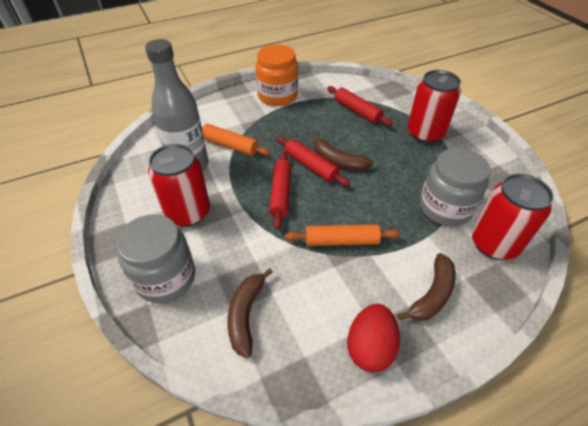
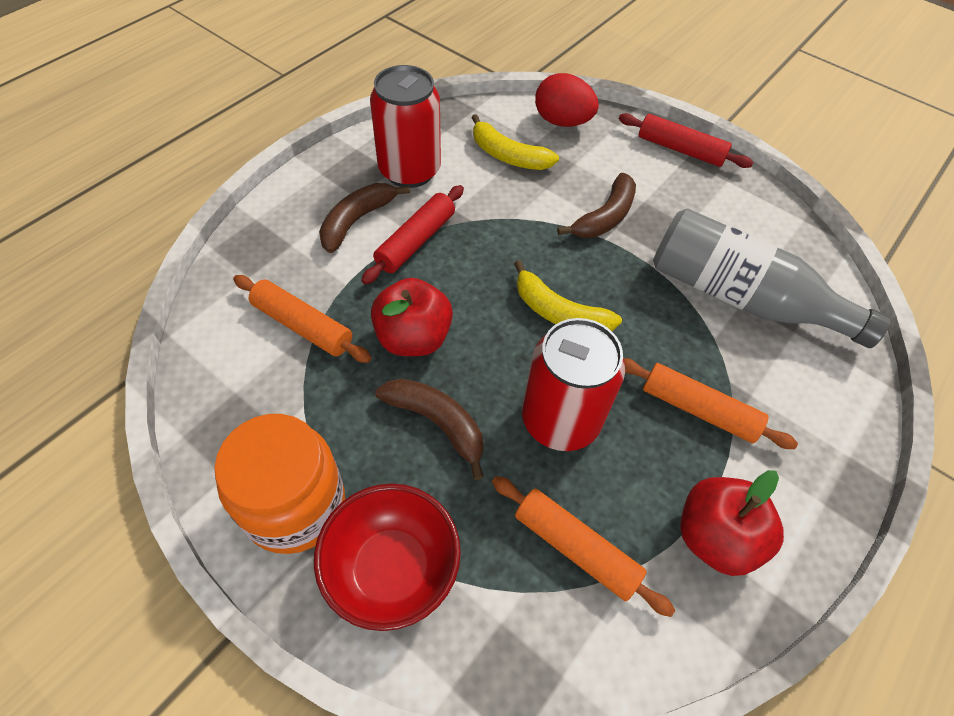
grey jar: 2 -> 0
orange rolling pin: 2 -> 3
red apple: 0 -> 2
red bowl: 0 -> 1
red can: 3 -> 2
red rolling pin: 3 -> 2
yellow banana: 0 -> 2

